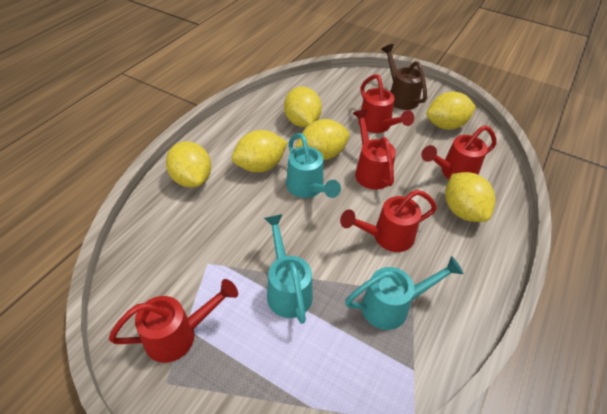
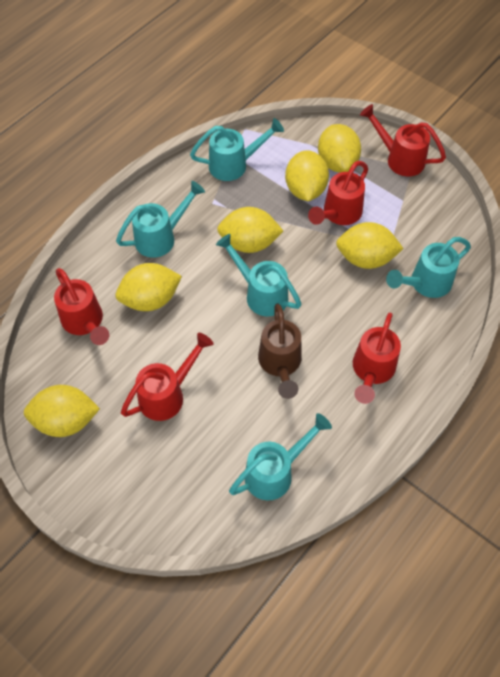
turquoise watering can: 3 -> 5

